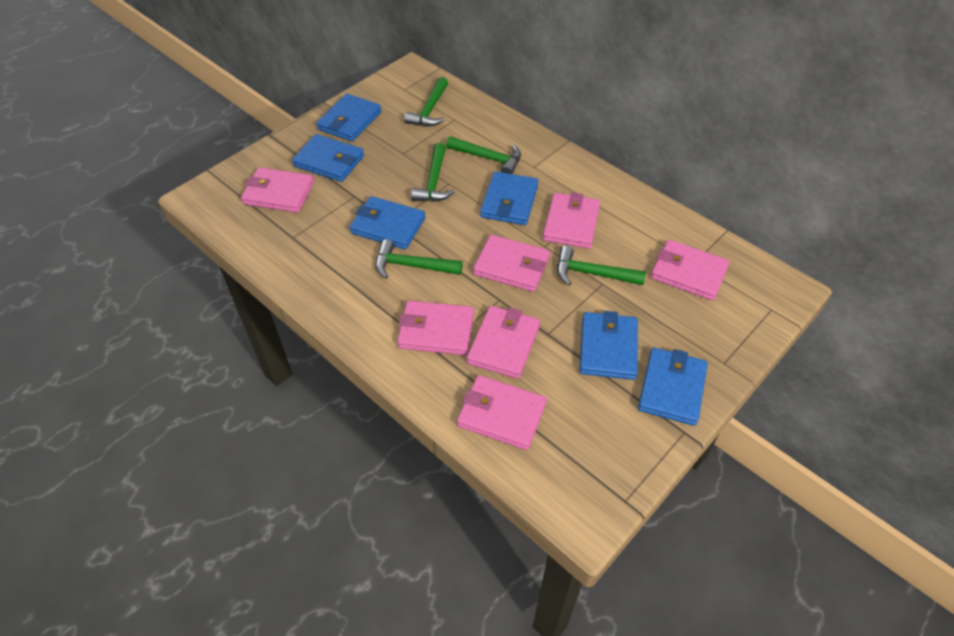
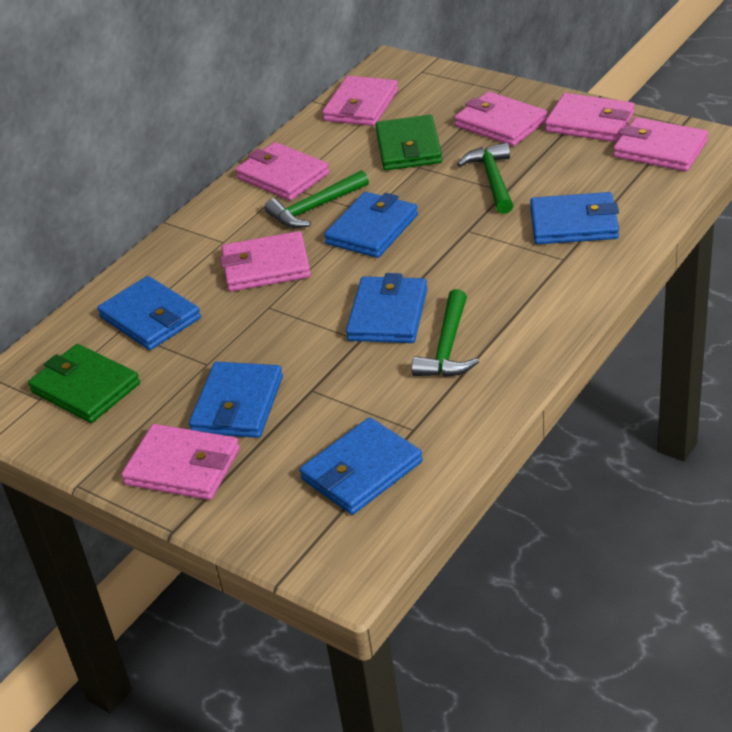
green hammer: 5 -> 3
green wallet: 0 -> 2

